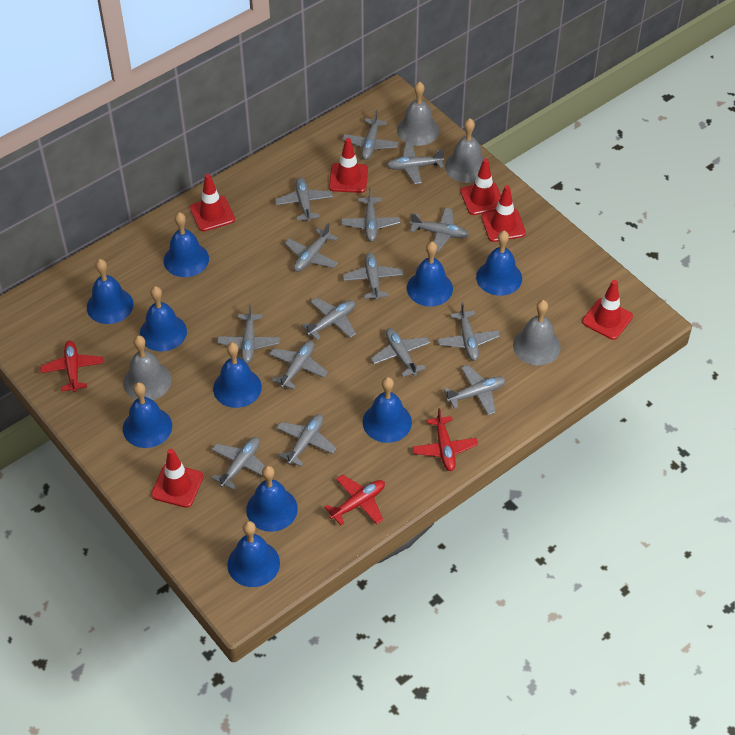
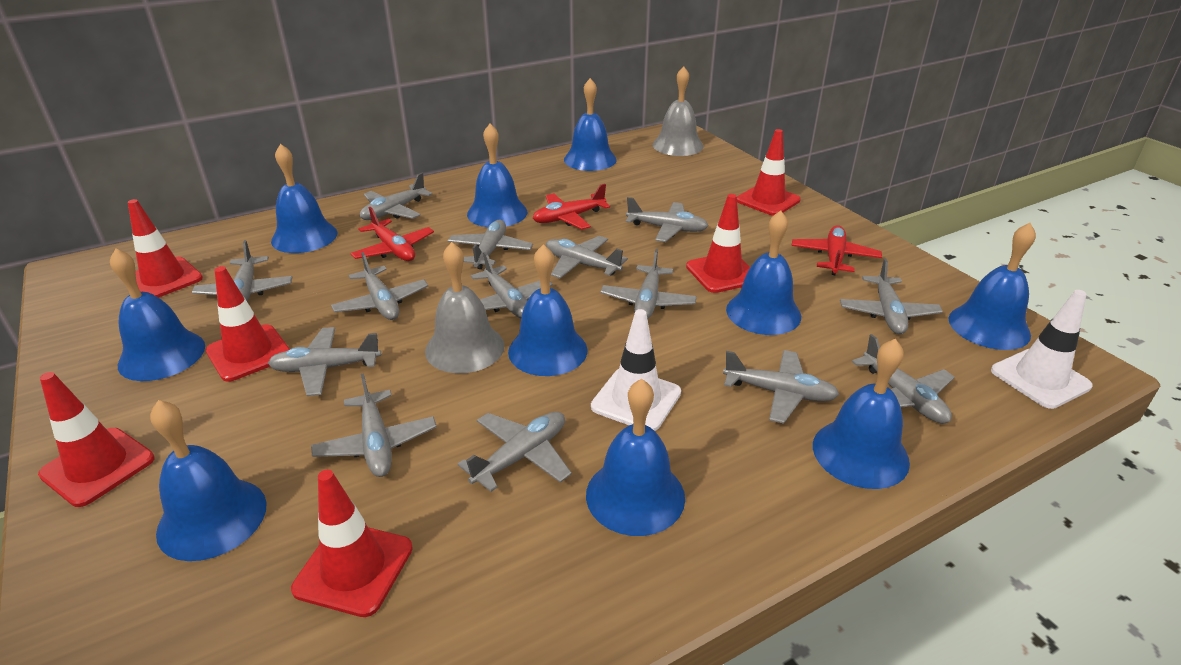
grey bell: 4 -> 2
grey plane: 15 -> 14
white traffic cone: 0 -> 2

